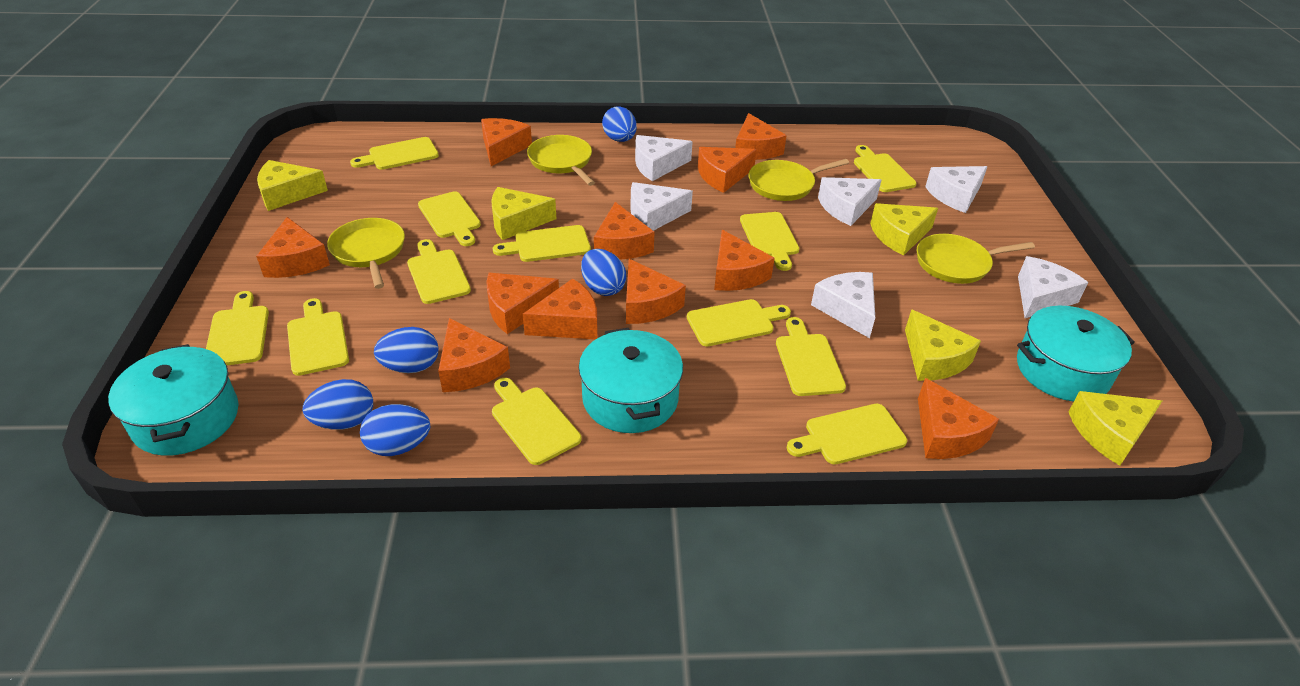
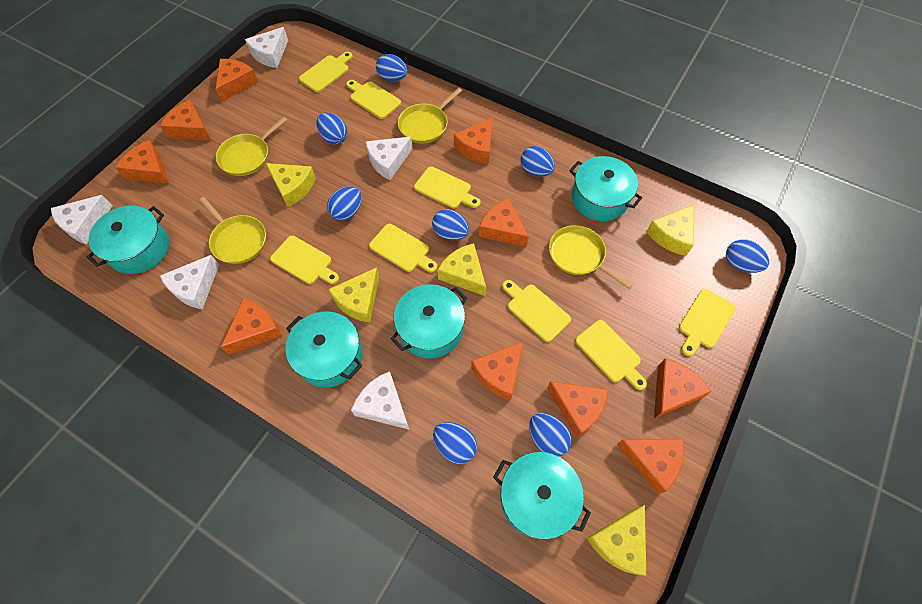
blue egg: 5 -> 8
orange cheese: 11 -> 10
turquoise pot: 3 -> 5
white cheese: 6 -> 5
yellow cutting board: 12 -> 8

